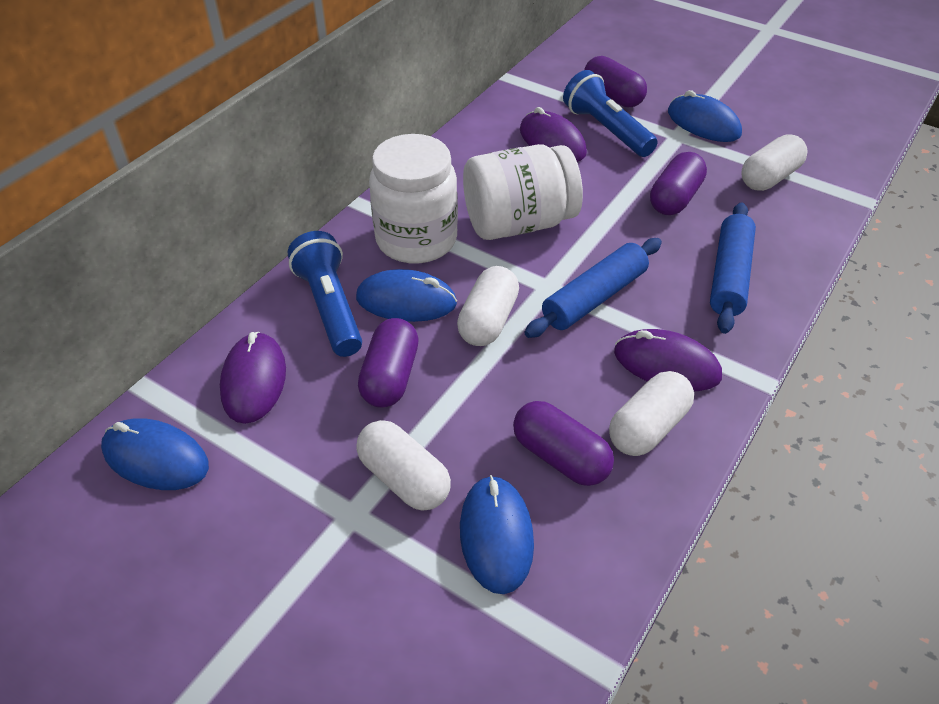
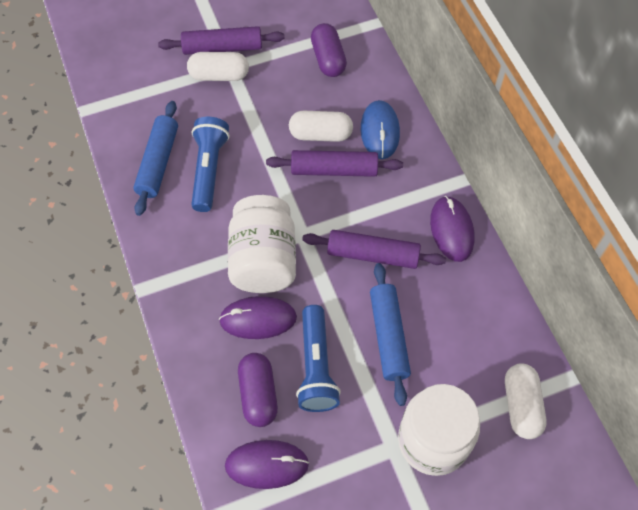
blue mouse: 4 -> 1
purple capsule: 4 -> 2
purple rolling pin: 0 -> 3
white capsule: 4 -> 3

